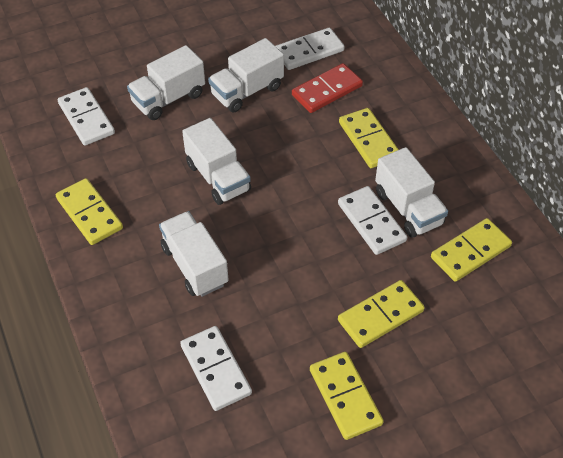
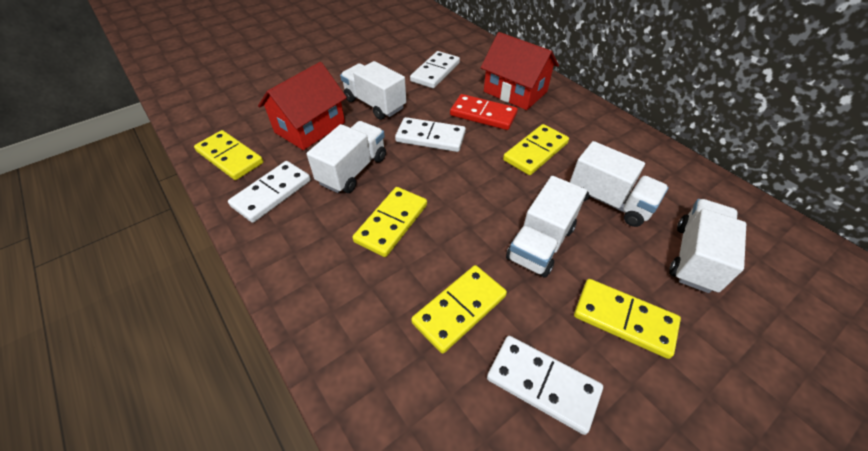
red house: 0 -> 2

